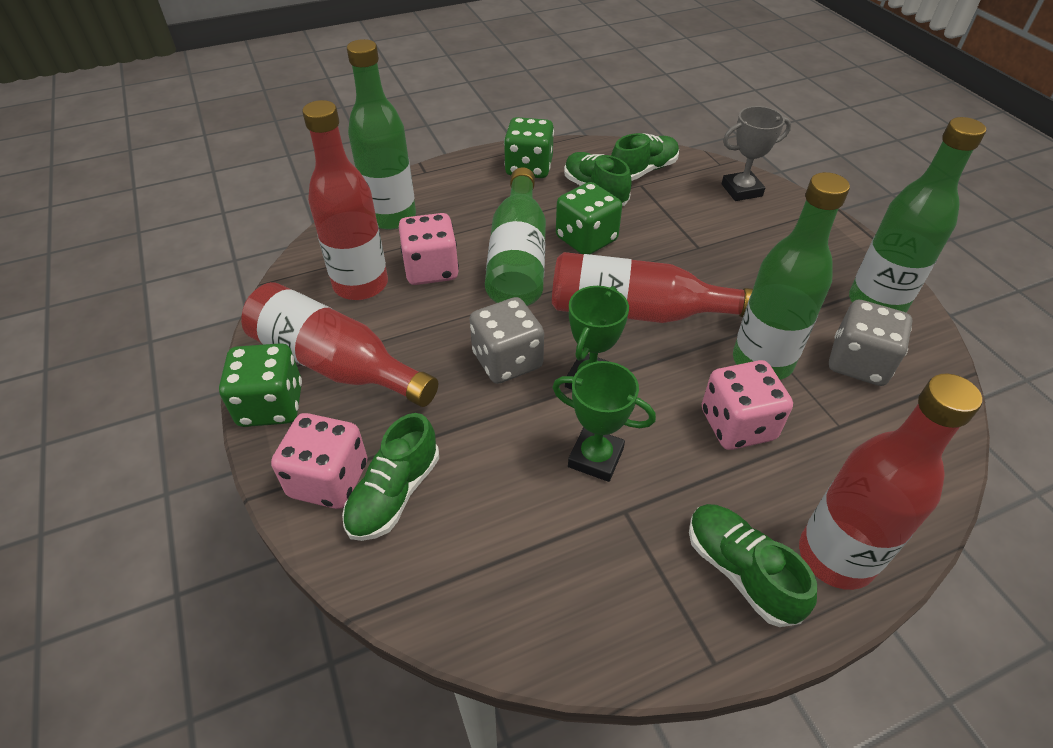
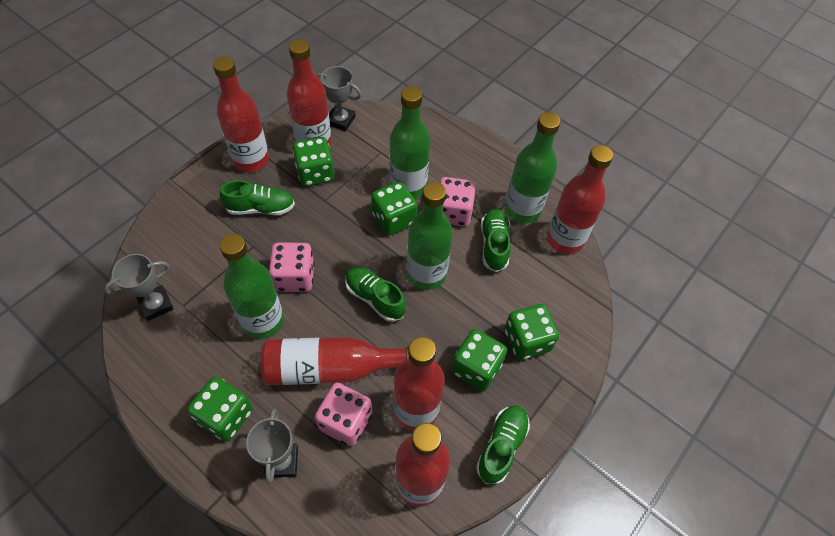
green dice: 3 -> 5
green trophy: 2 -> 0
grey dice: 2 -> 0
grey trophy: 1 -> 3
red bottle: 4 -> 6

